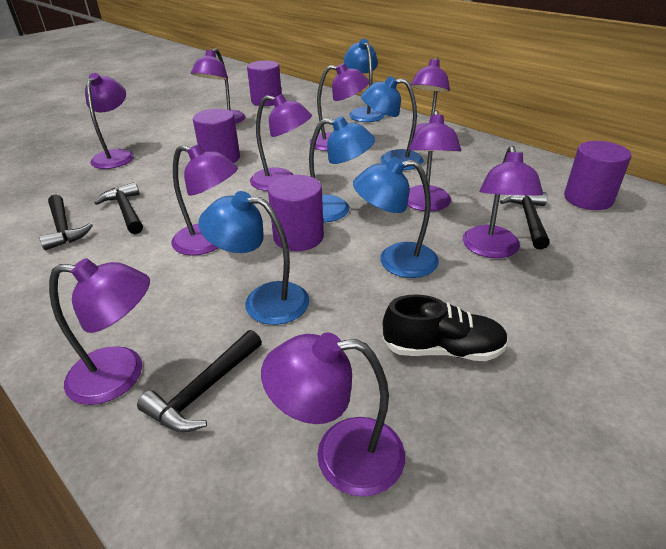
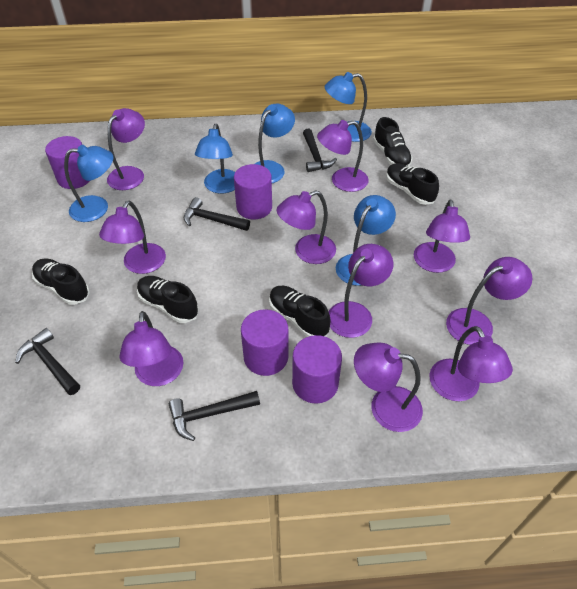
black shoe: 1 -> 5

